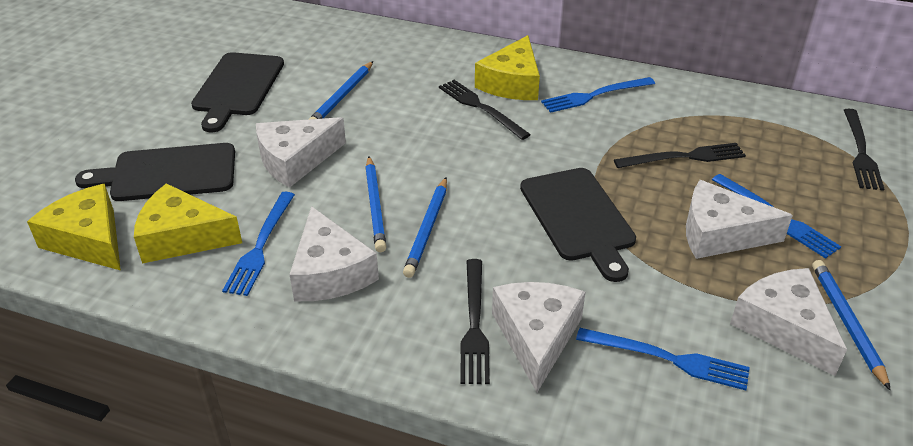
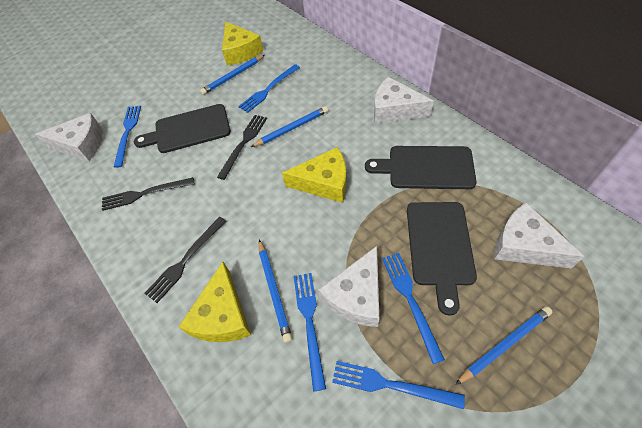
black fork: 4 -> 3
blue fork: 4 -> 5
white cheese: 5 -> 4

